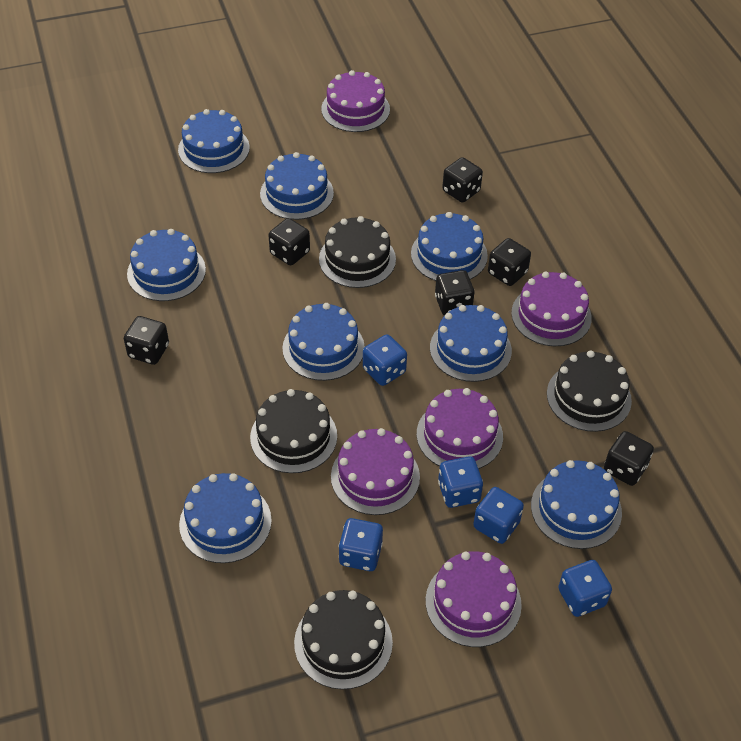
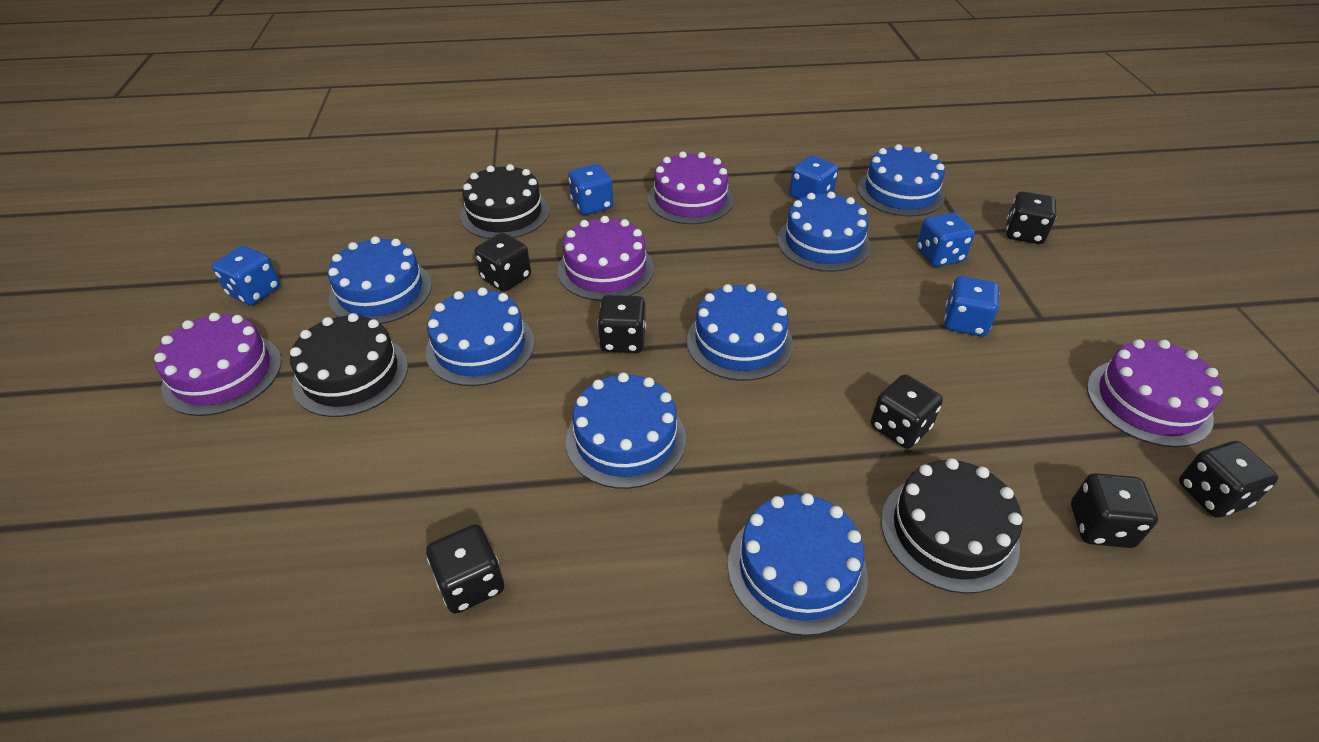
black cake: 4 -> 3
black dice: 6 -> 7
blue cake: 8 -> 7
purple cake: 5 -> 4

